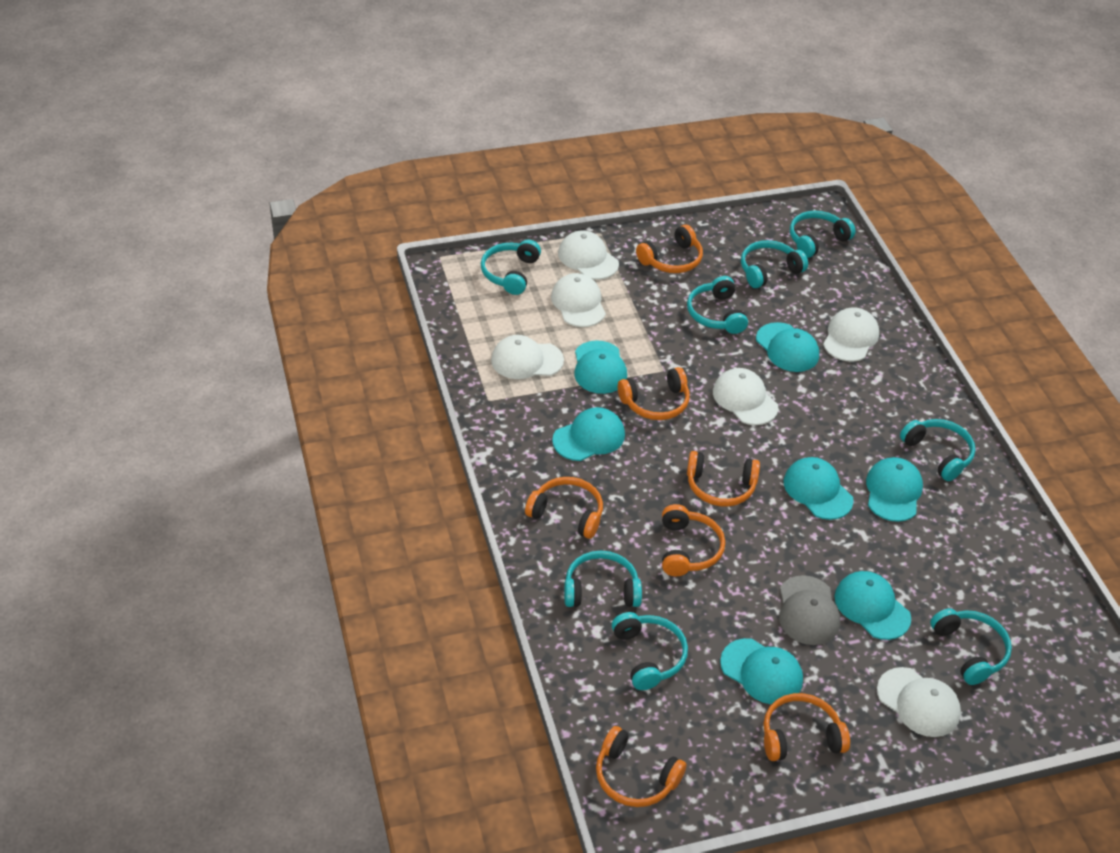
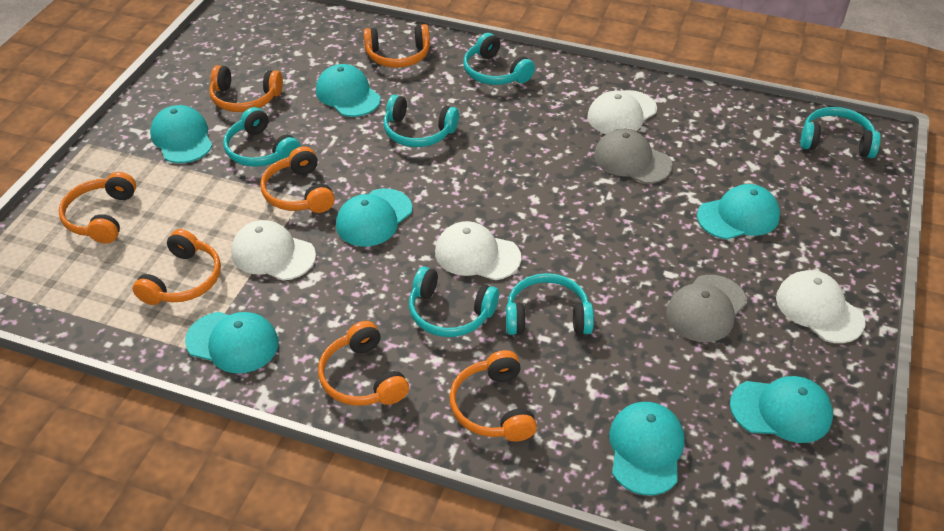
grey cap: 1 -> 2
turquoise headphones: 8 -> 6
white cap: 6 -> 4

